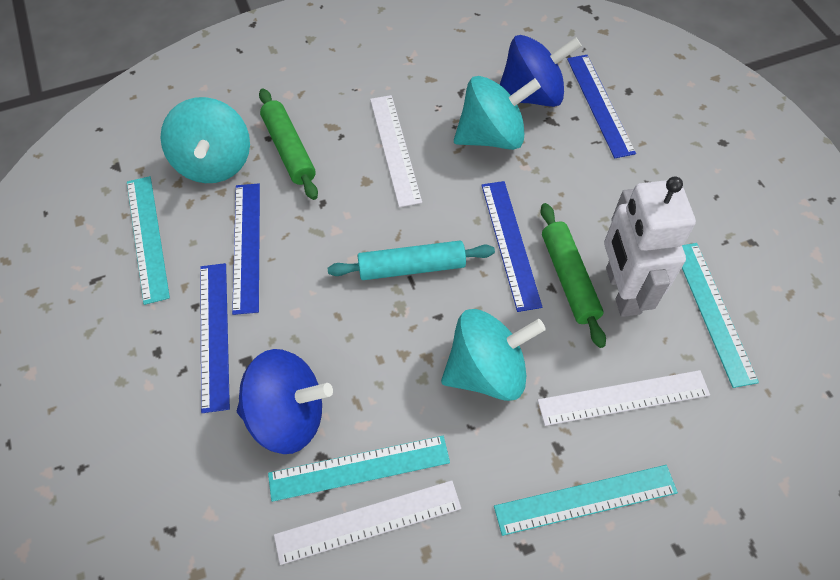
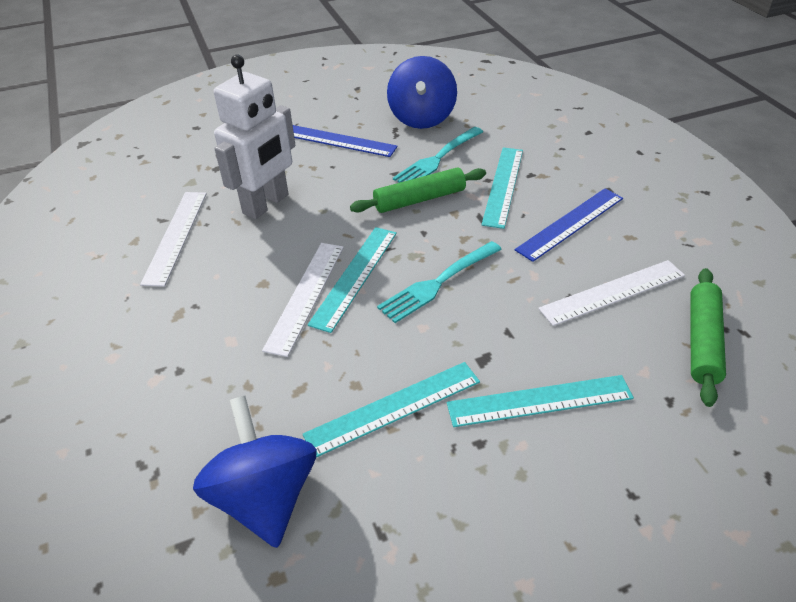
blue ruler: 4 -> 2
turquoise fork: 0 -> 2
turquoise rolling pin: 1 -> 0
turquoise spinning top: 3 -> 0

